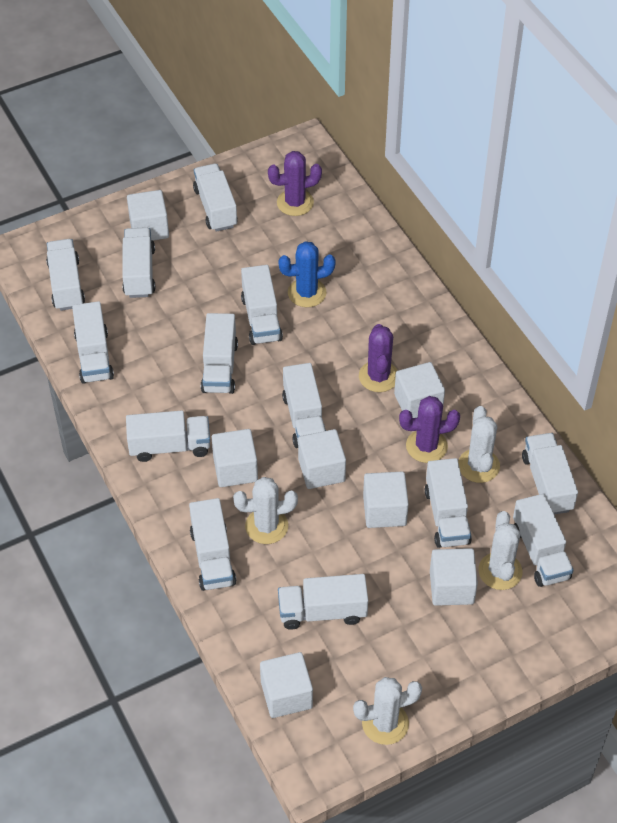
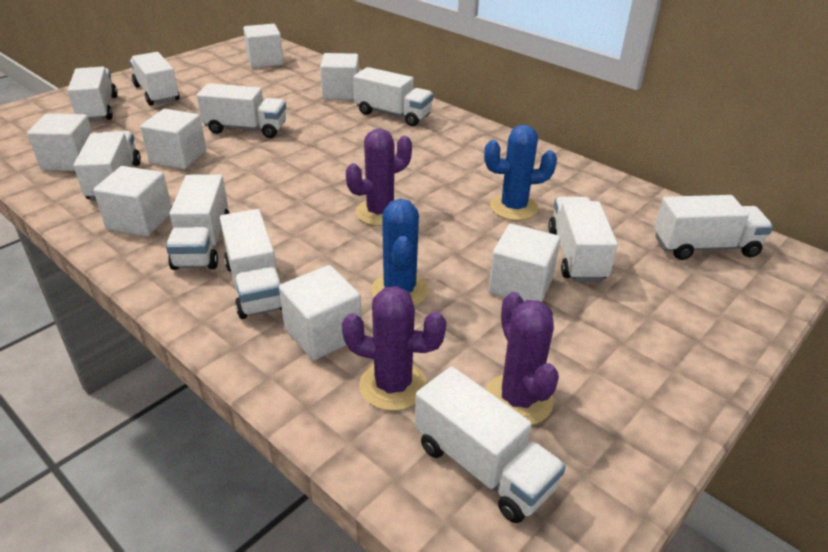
blue cactus: 1 -> 2
white cactus: 4 -> 0
white truck: 13 -> 10

